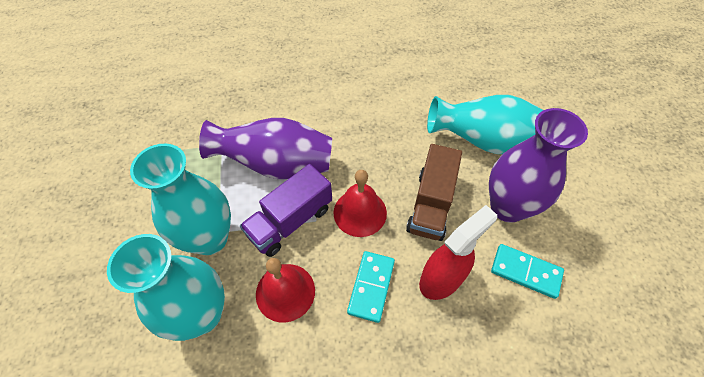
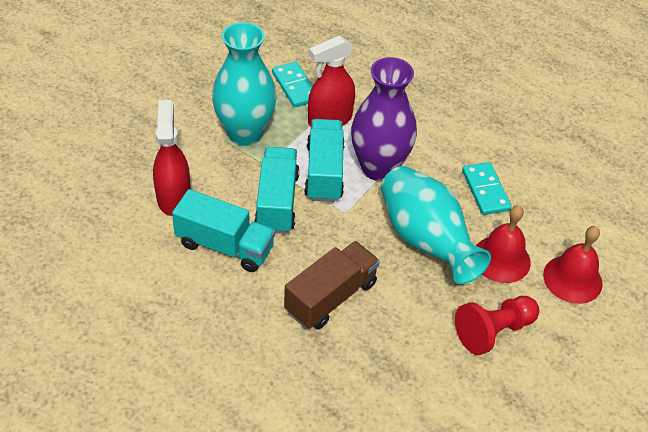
purple truck: 1 -> 0
purple vase: 2 -> 1
red pawn: 0 -> 1
red spray bottle: 1 -> 2
turquoise truck: 0 -> 3
turquoise vase: 3 -> 2

